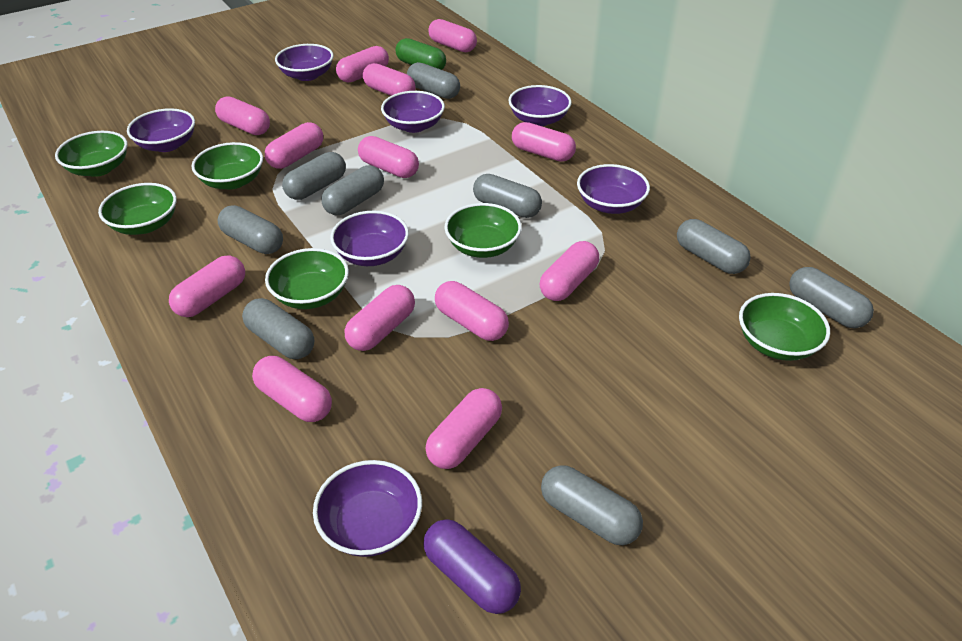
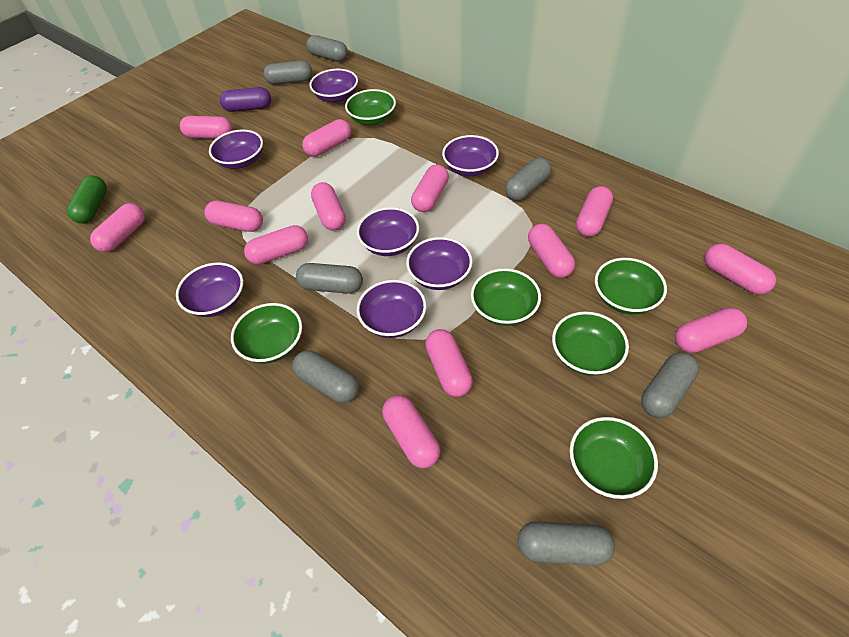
grey capsule: 9 -> 7

